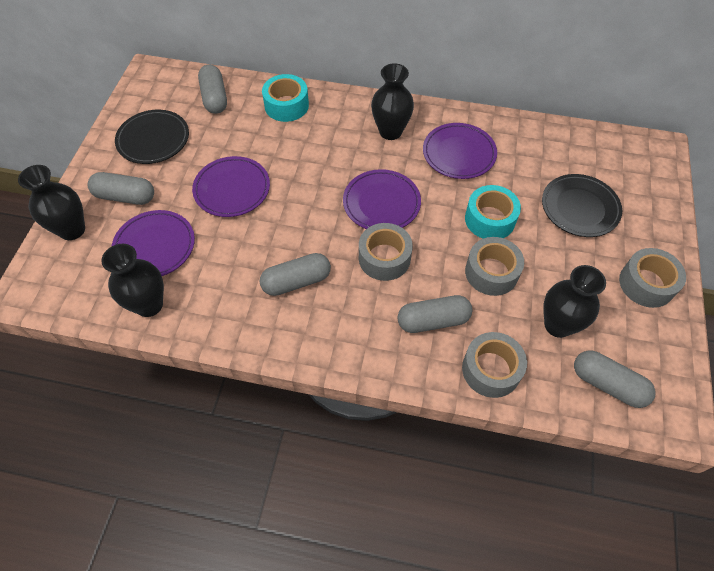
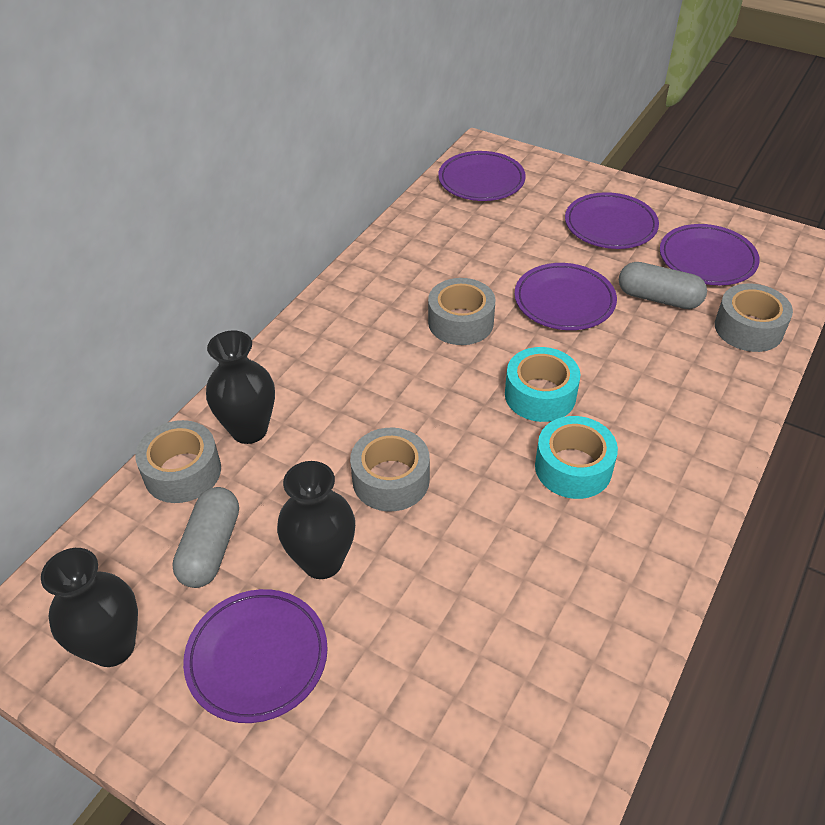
black plate: 2 -> 0
black vase: 4 -> 3
grey capsule: 5 -> 2
purple plate: 4 -> 5

